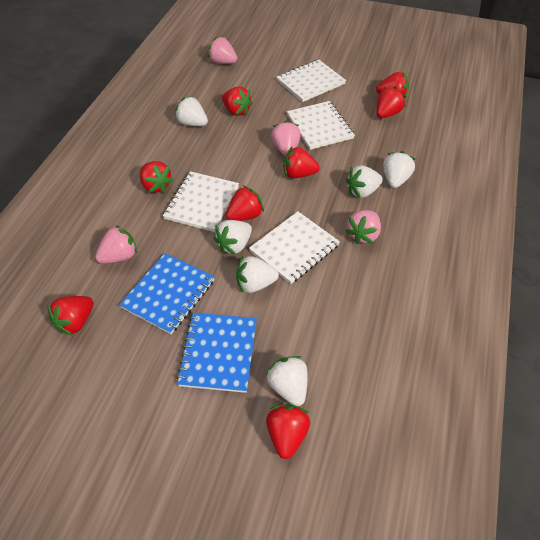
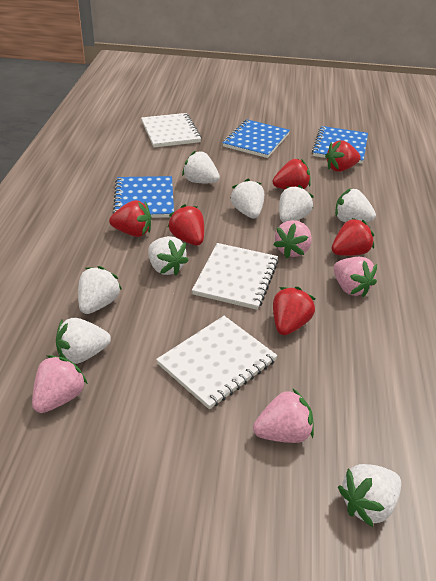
blue notebook: 2 -> 3
red strawberry: 8 -> 6
white notebook: 4 -> 3
white strawberry: 6 -> 8

